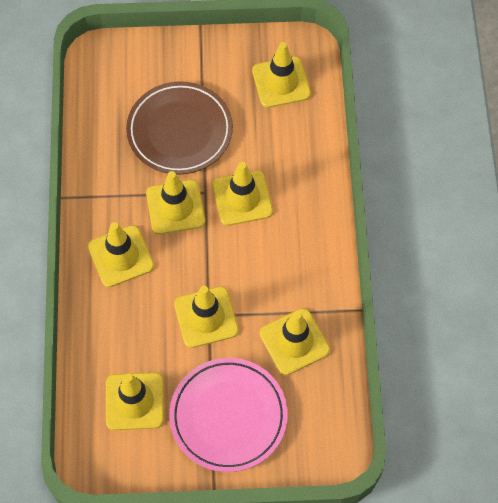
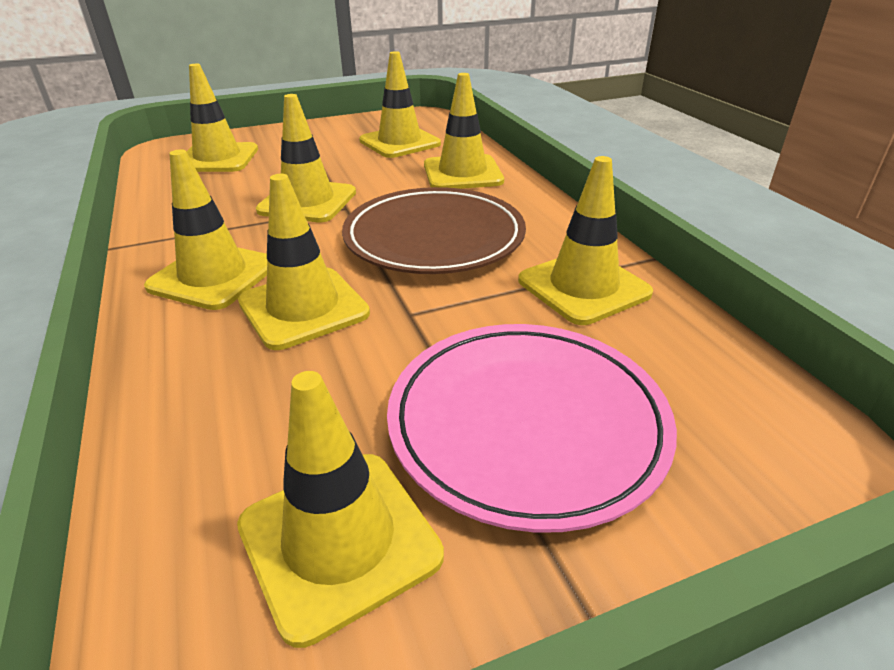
yellow traffic cone: 7 -> 8

